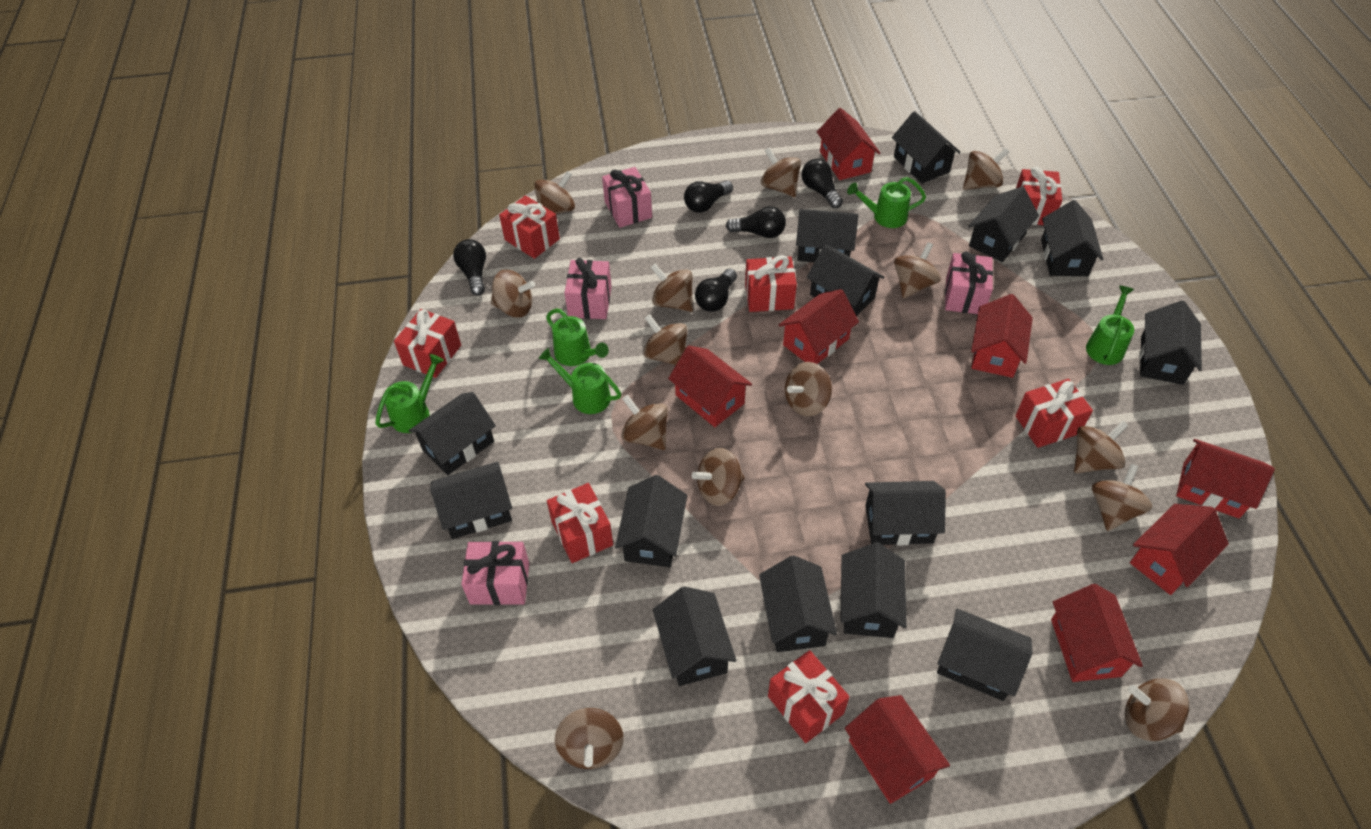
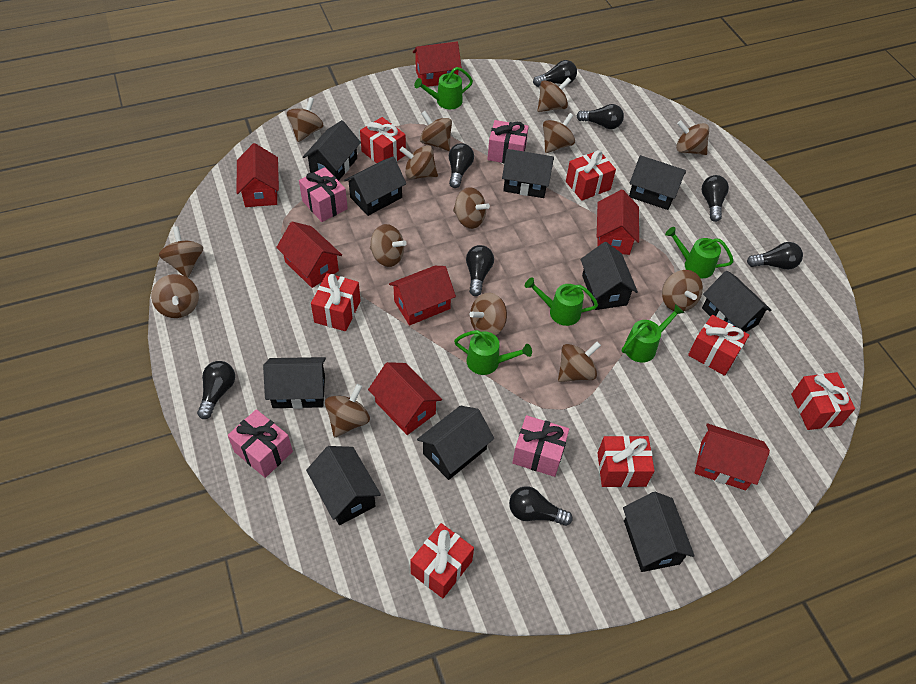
black house: 14 -> 10
black light bulb: 5 -> 8
red house: 8 -> 7

